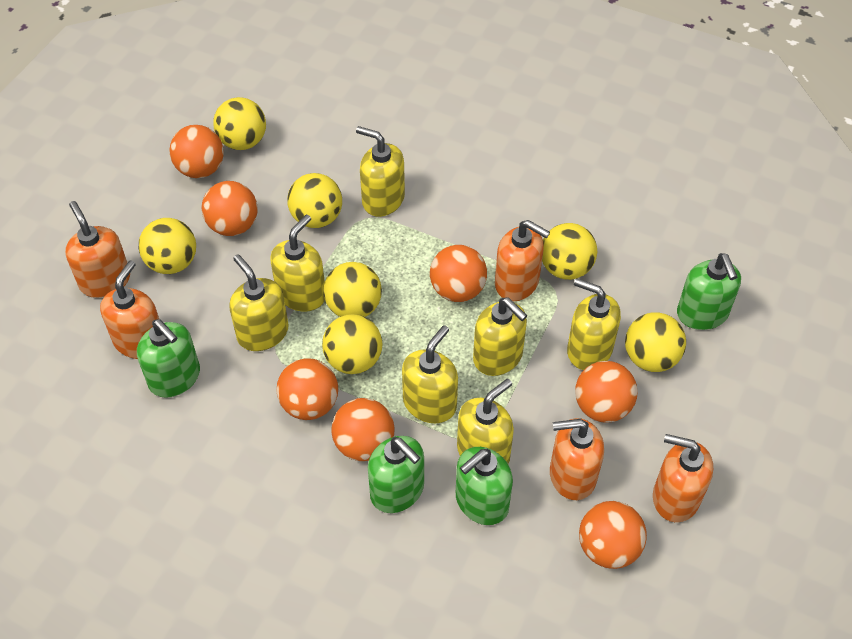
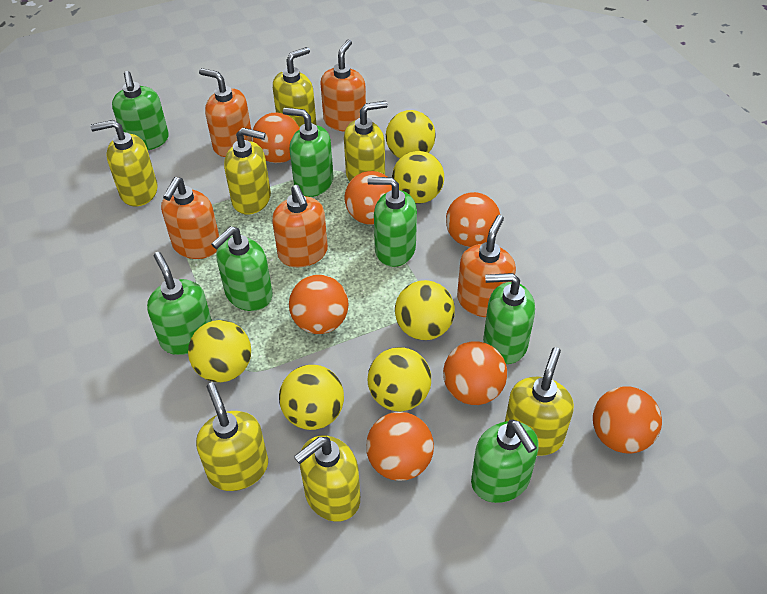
green soap dispenser: 4 -> 7
yellow ball: 7 -> 6

